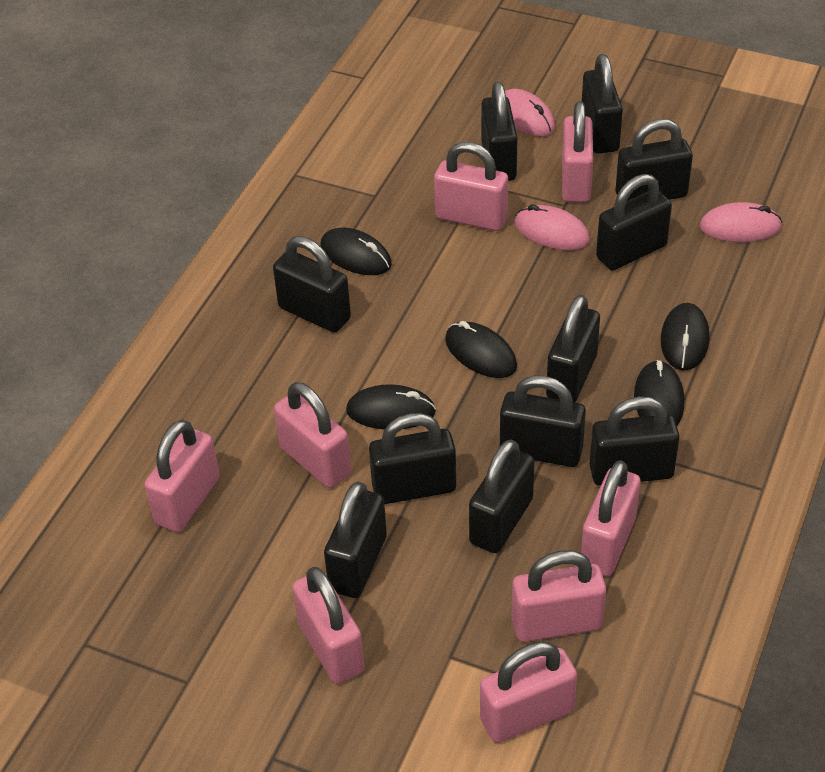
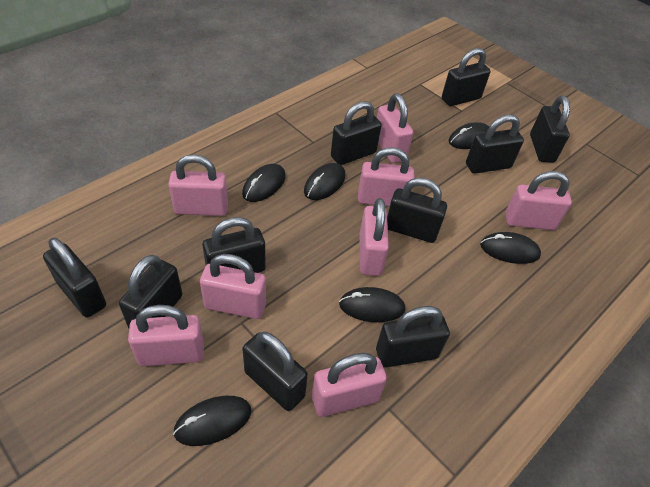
black mouse: 5 -> 6
black padlock: 11 -> 10
pink mouse: 3 -> 0

